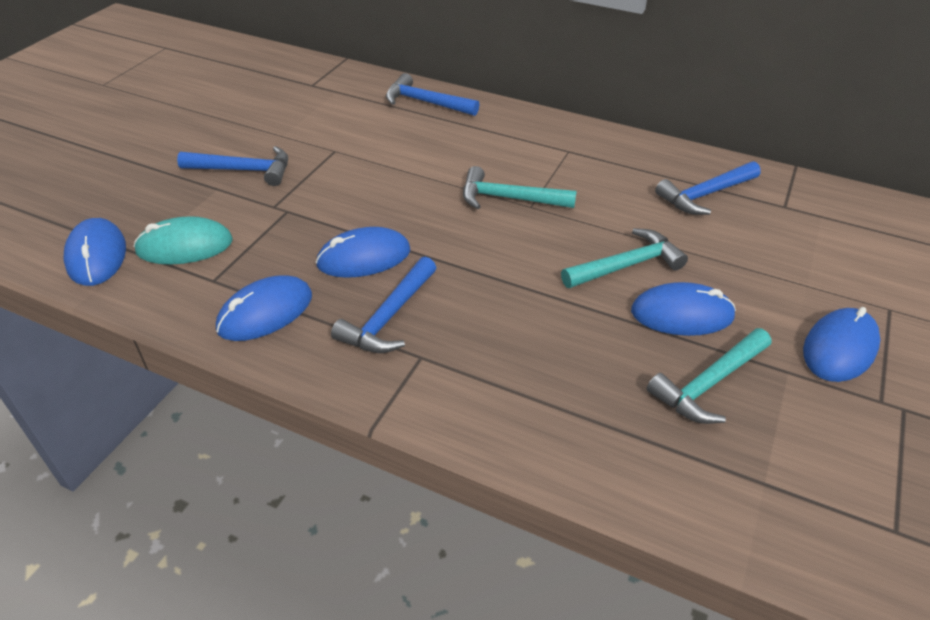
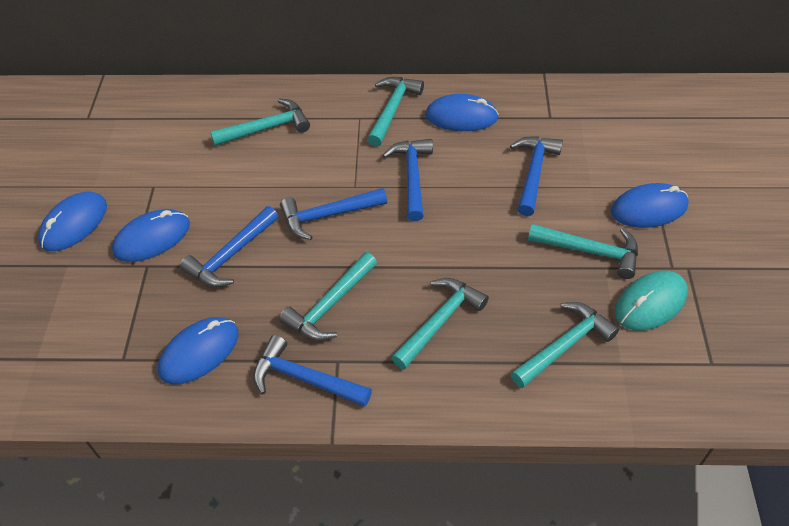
blue hammer: 4 -> 5
turquoise hammer: 3 -> 6

